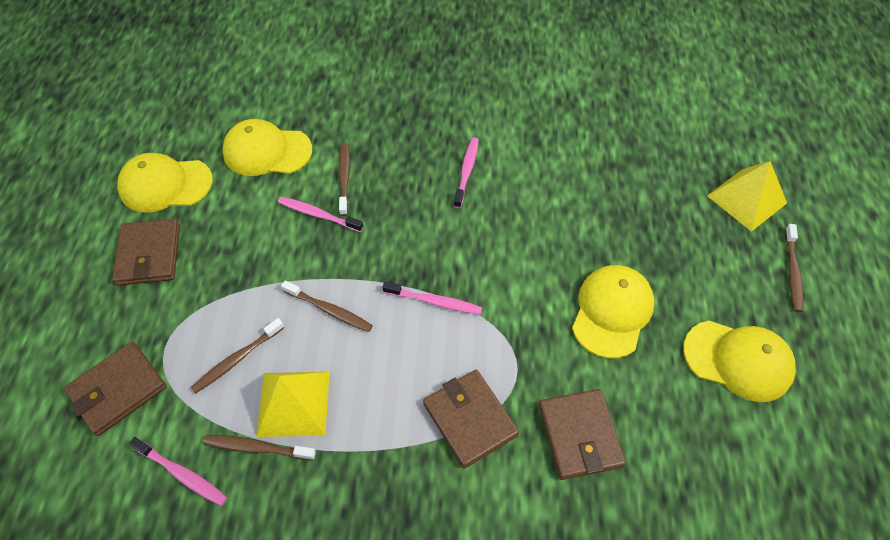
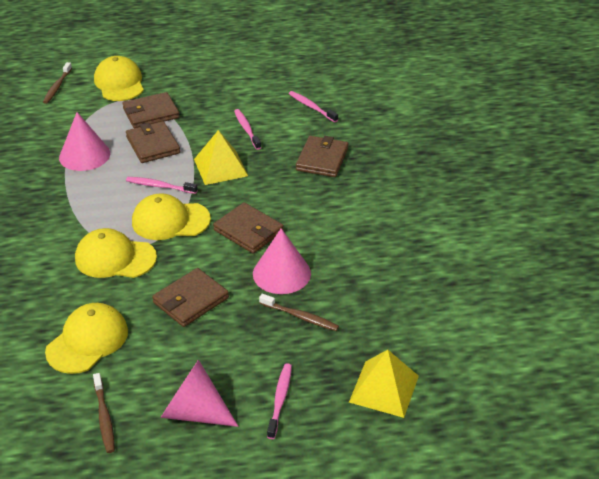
brown toothbrush: 5 -> 3
brown wallet: 4 -> 5
pink cone: 0 -> 3

